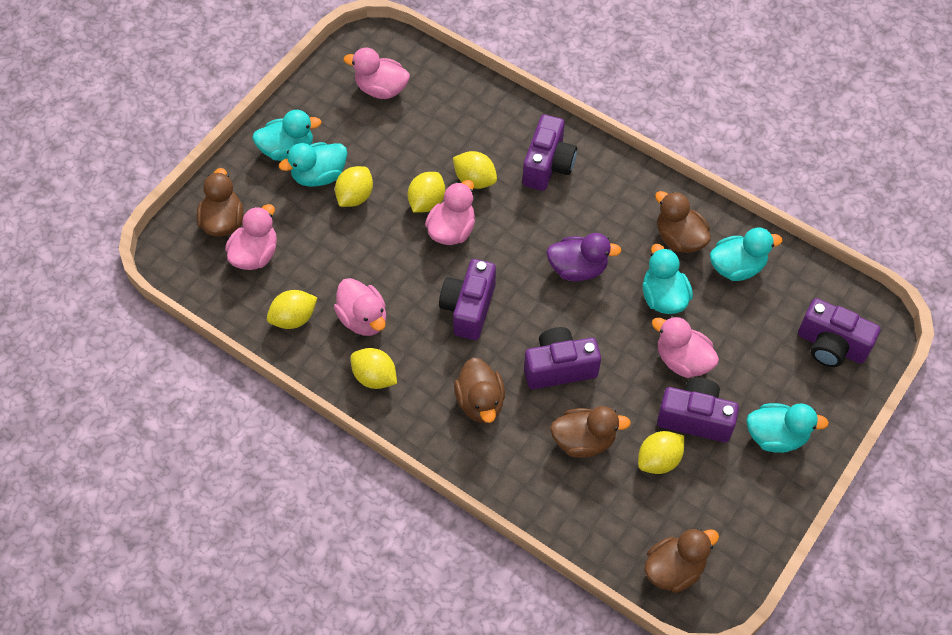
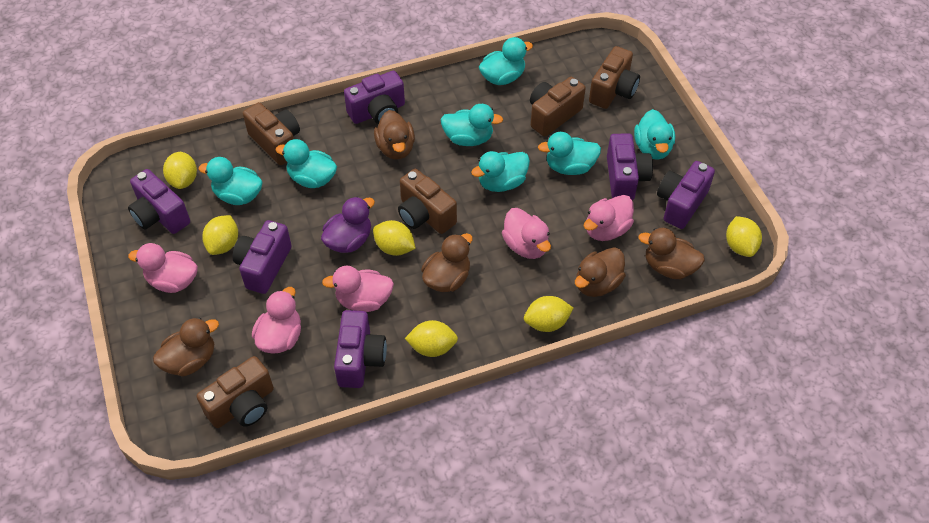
brown camera: 0 -> 5
purple camera: 5 -> 6
turquoise duck: 5 -> 7

